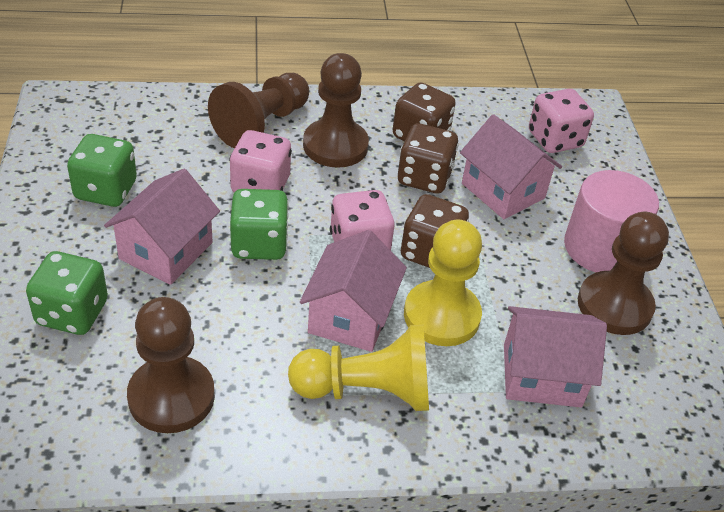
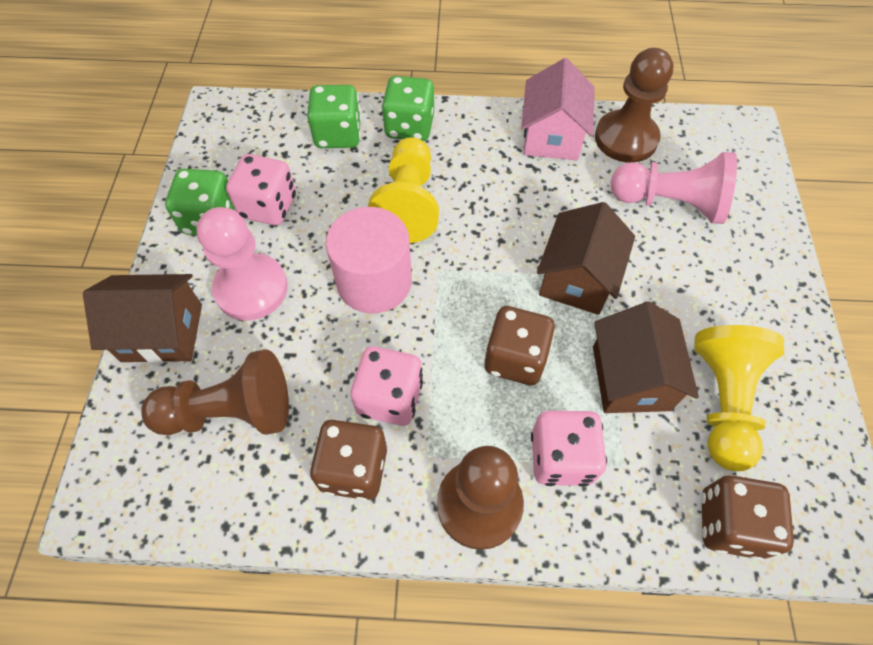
brown house: 0 -> 3
brown pawn: 4 -> 3
pink house: 4 -> 1
pink pawn: 0 -> 2

